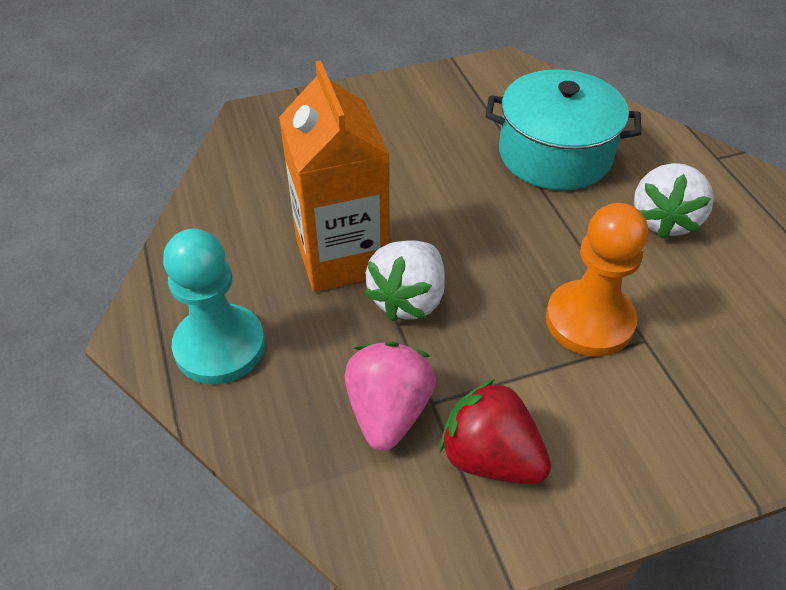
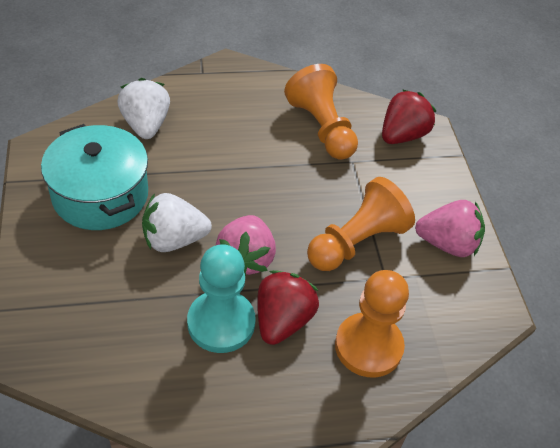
orange carton: 1 -> 0
orange pawn: 1 -> 3
pink strawberry: 1 -> 2
red strawberry: 1 -> 2

